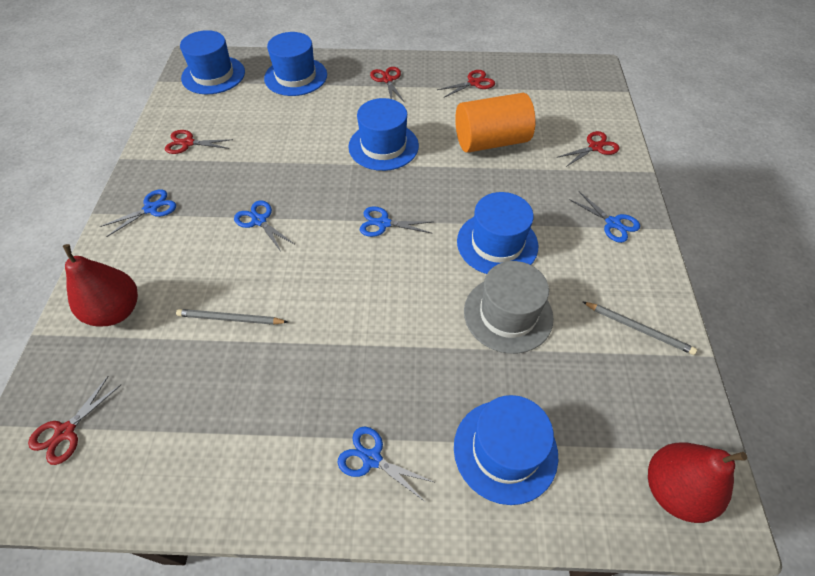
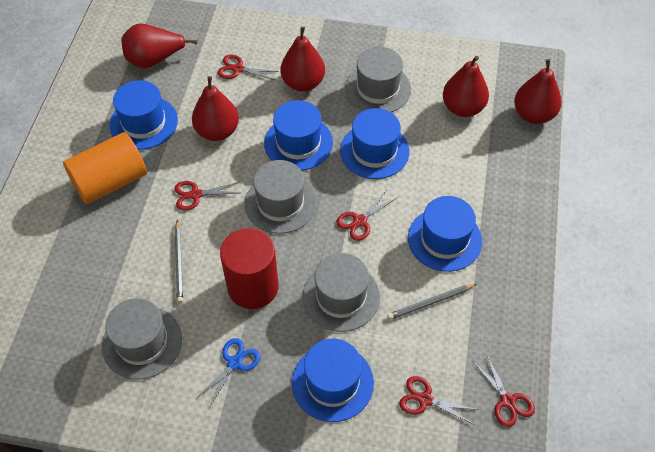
blue scissors: 5 -> 1
grey hat: 1 -> 4
red cylinder: 0 -> 1
red pear: 2 -> 5

